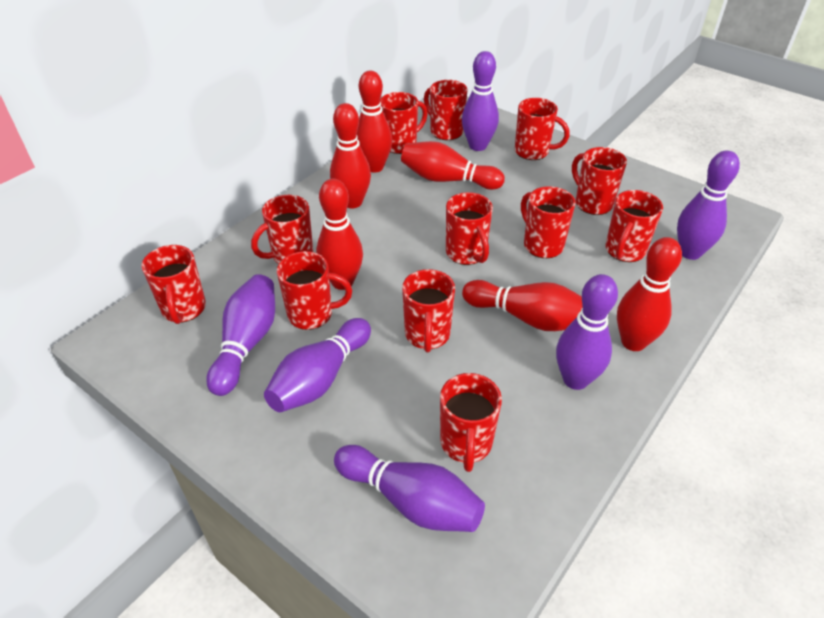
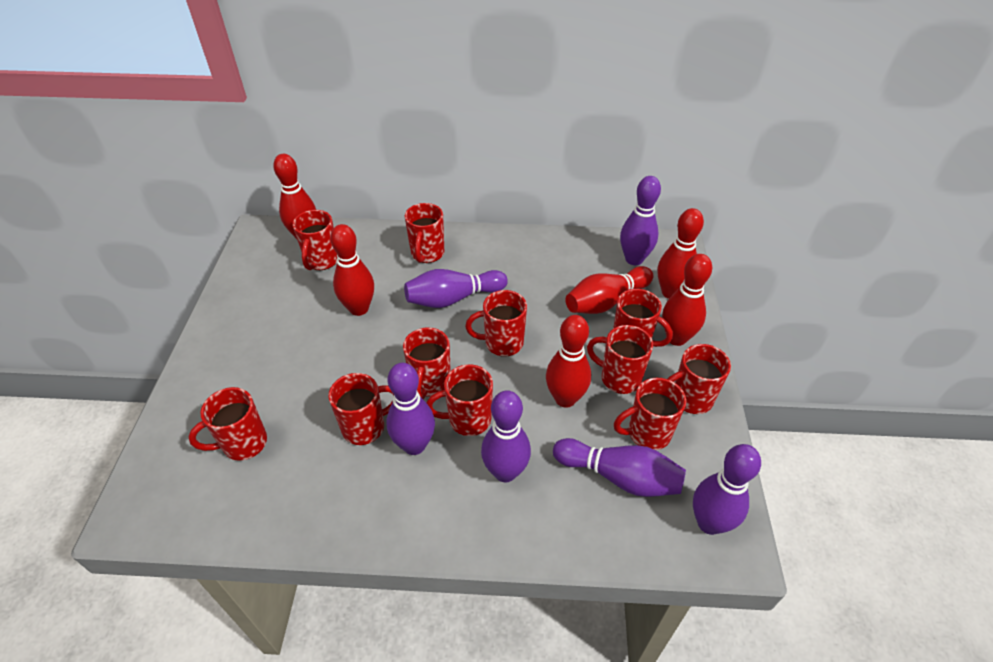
red mug: 12 -> 11

